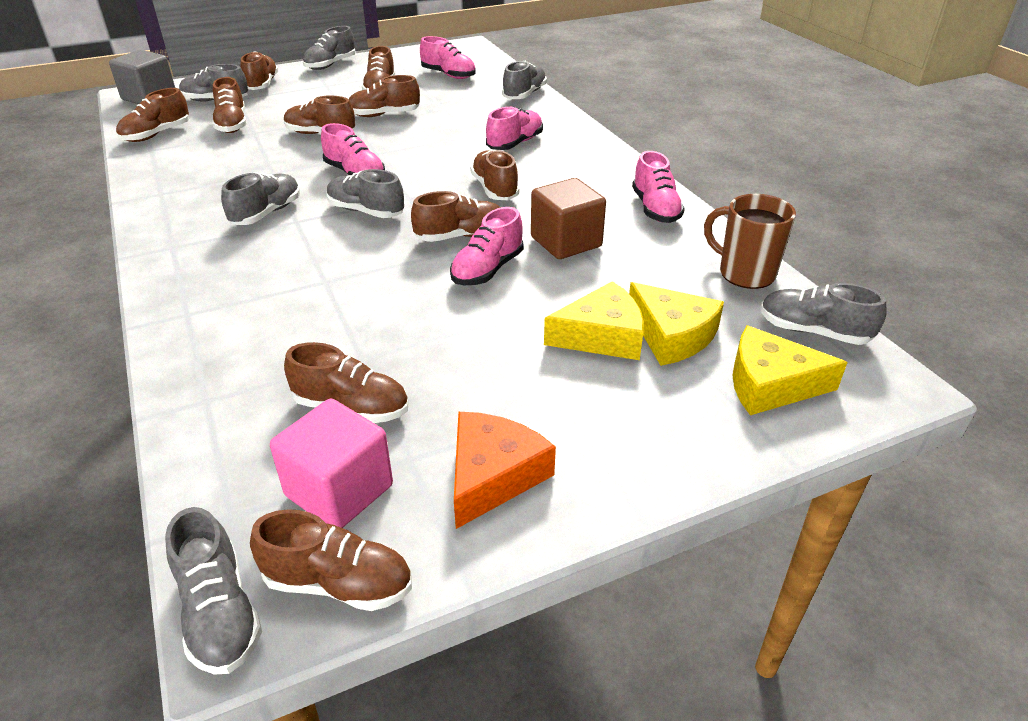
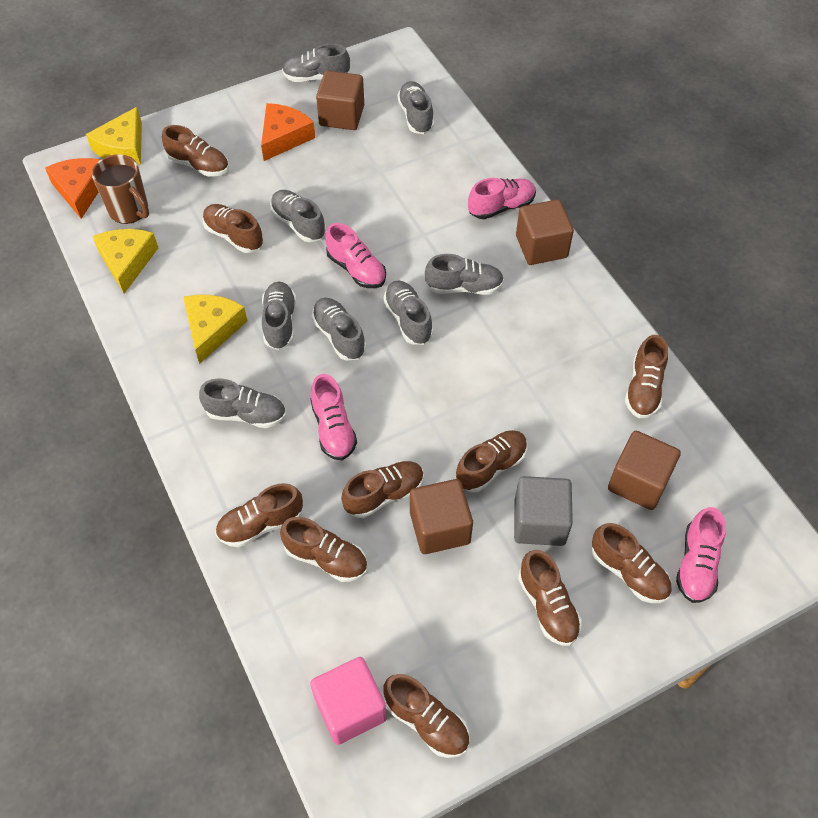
brown cube: 1 -> 4
grey shoe: 7 -> 8
orange cheese: 1 -> 2
pink shoe: 5 -> 4

